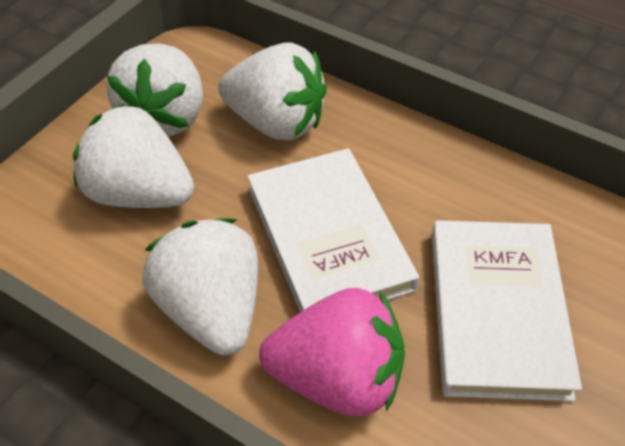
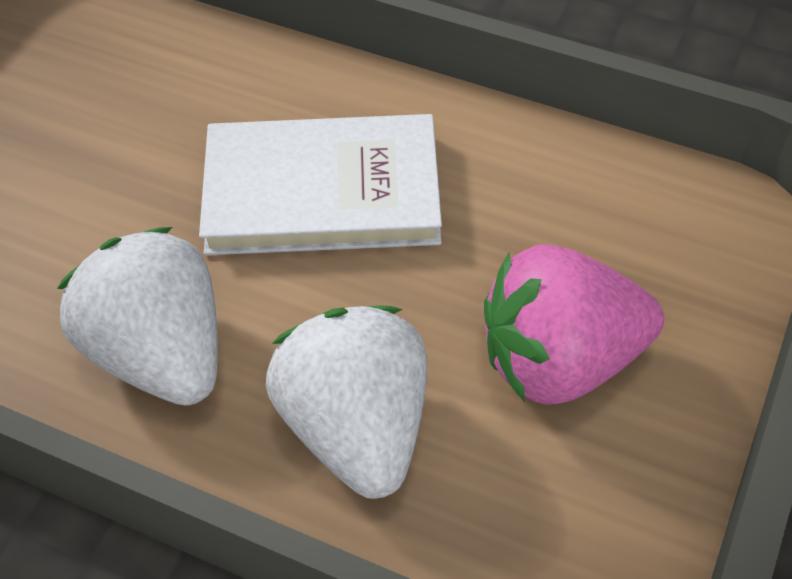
white book: 2 -> 1
white strawberry: 4 -> 2

